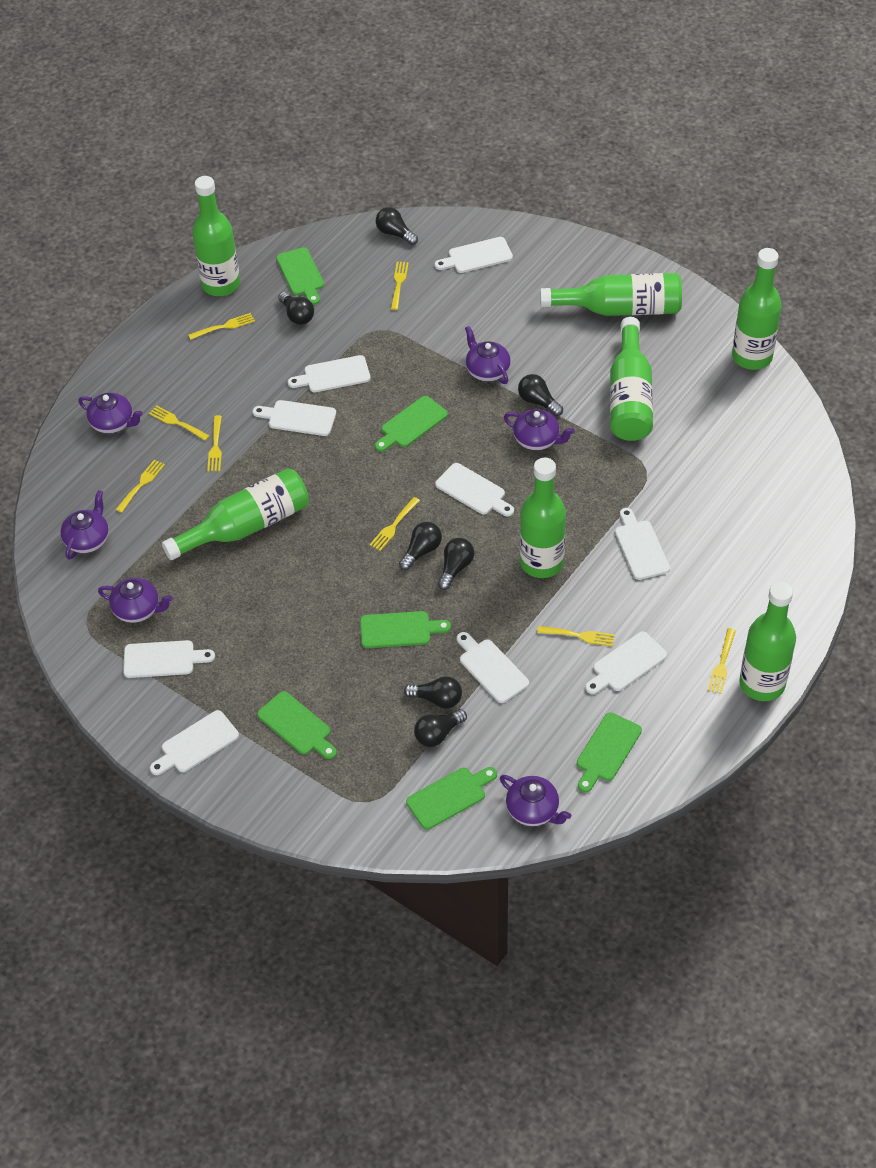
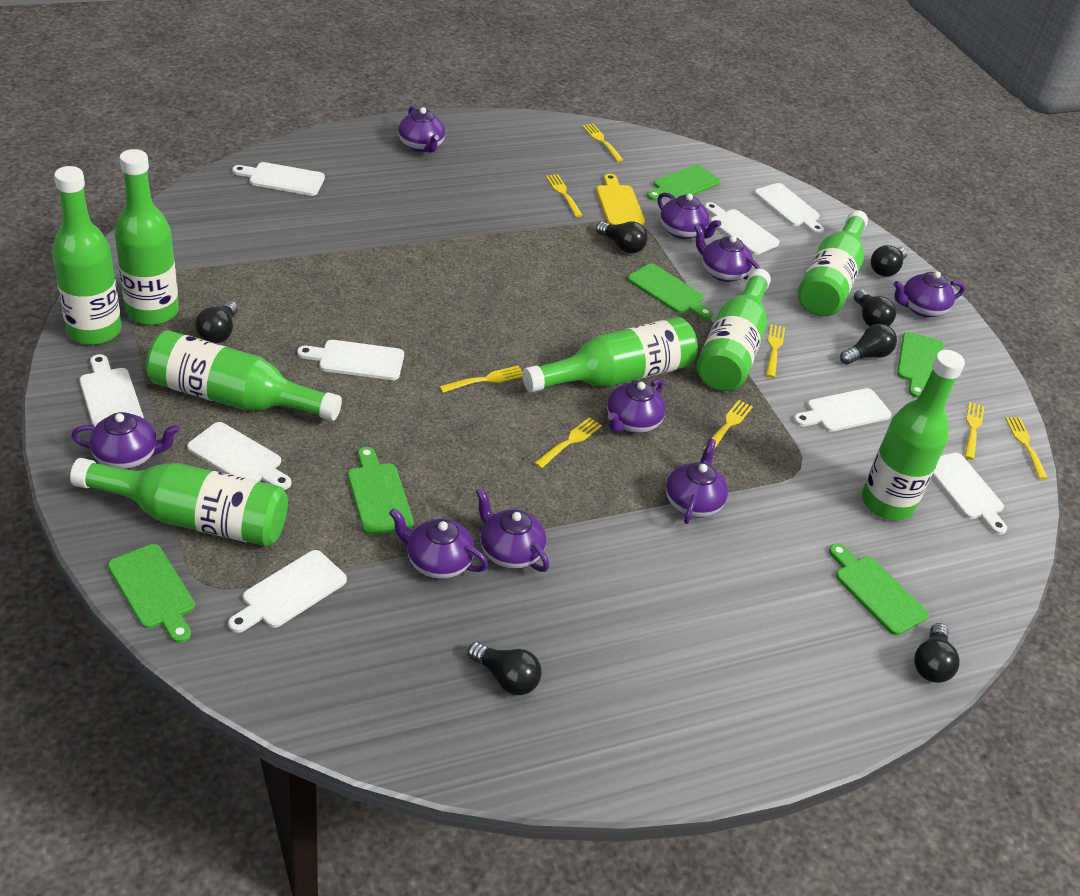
green bottle: 7 -> 8
purple teapot: 6 -> 9
yellow cutting board: 0 -> 1

